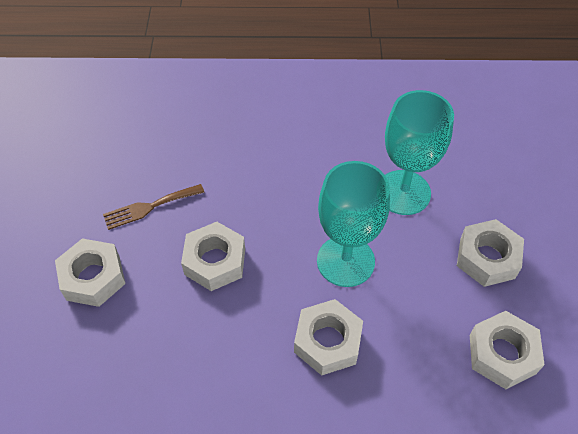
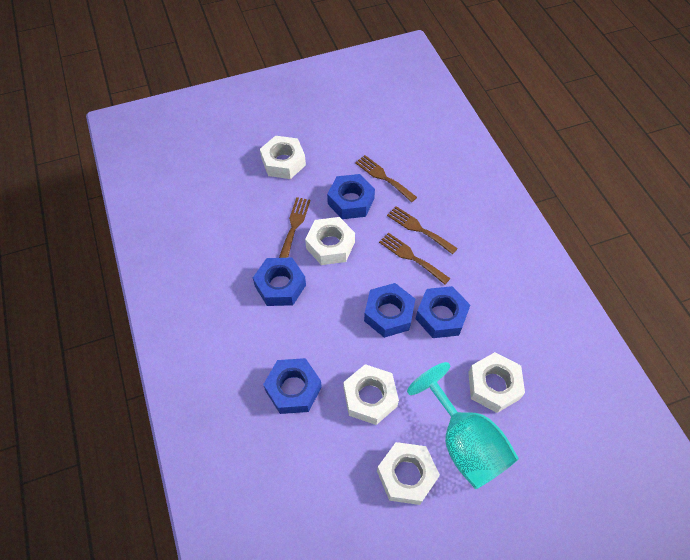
blue nut: 0 -> 5
brown fork: 1 -> 4
turquoise goblet: 2 -> 1

